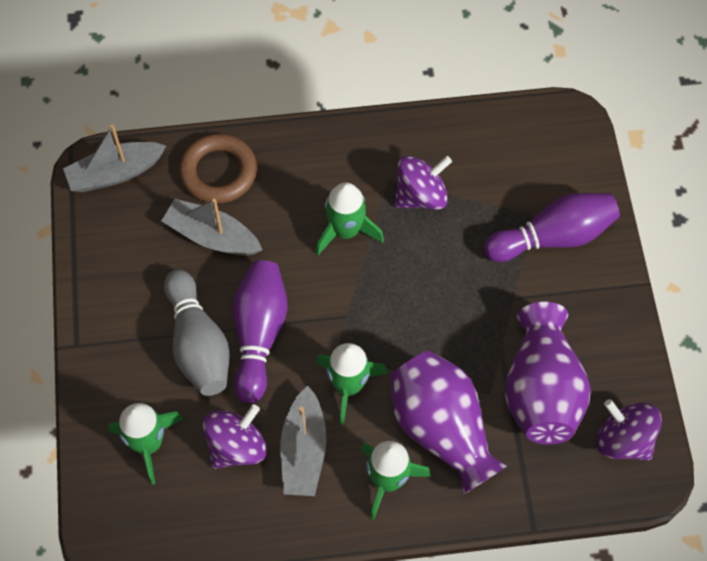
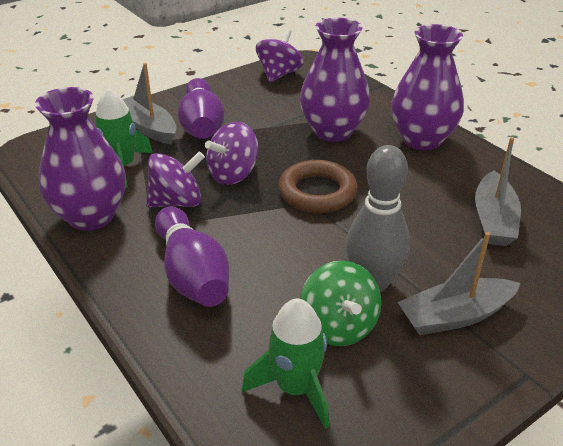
green rocket: 4 -> 2
green spinning top: 0 -> 1
purple vase: 2 -> 3

